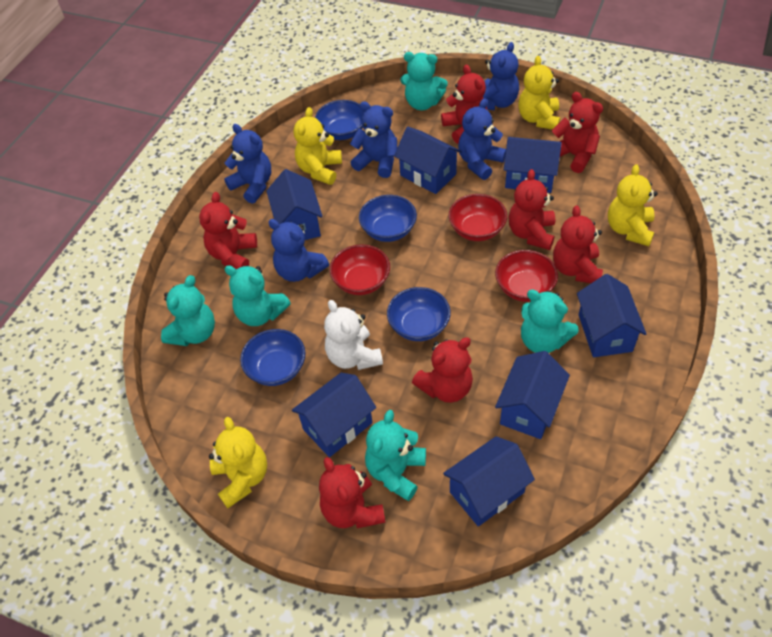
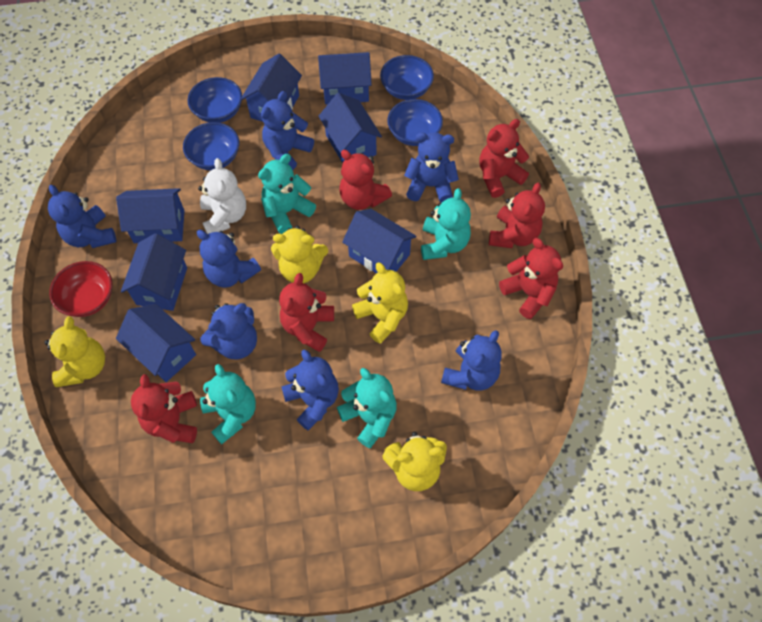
blue teddy bear: 5 -> 7
red bowl: 3 -> 1
red teddy bear: 7 -> 6
turquoise teddy bear: 5 -> 4

